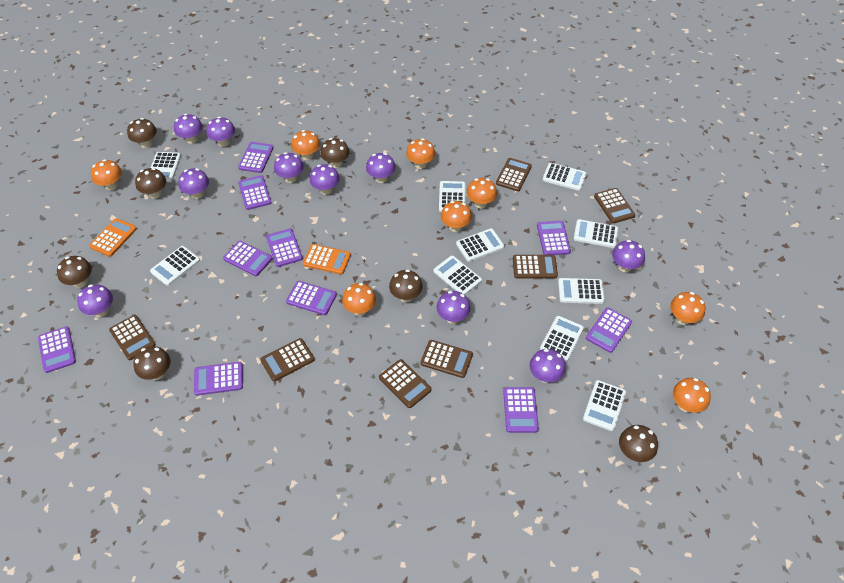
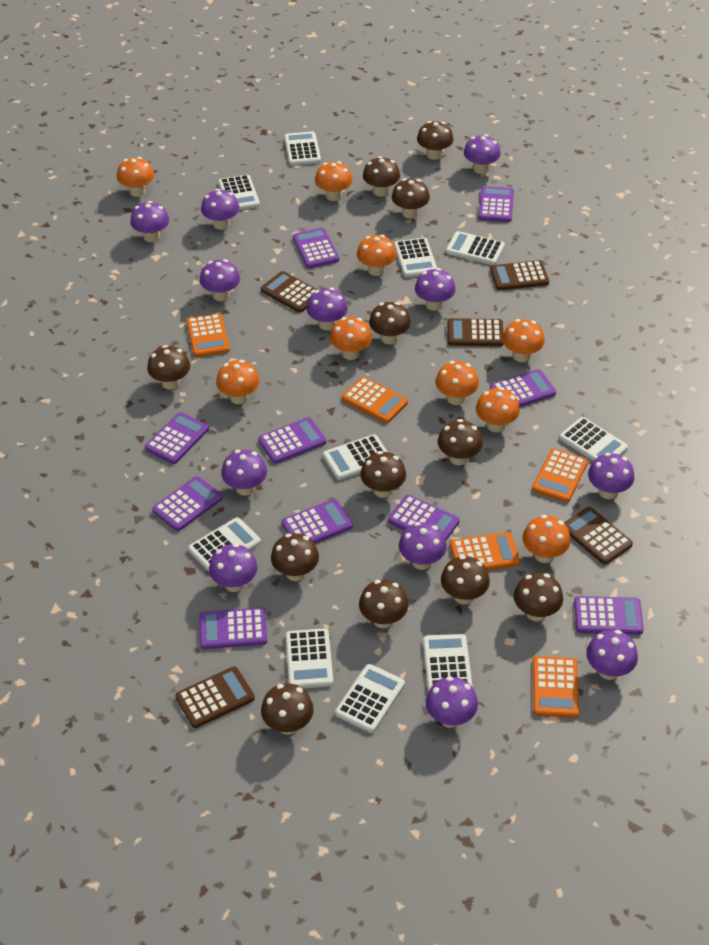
brown calculator: 7 -> 5
brown mushroom: 7 -> 12
orange calculator: 2 -> 5
orange mushroom: 8 -> 9
purple mushroom: 10 -> 12

